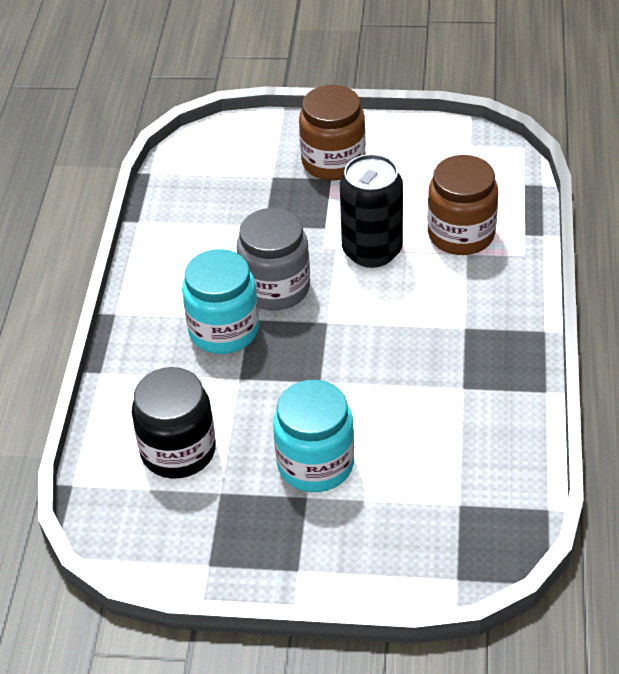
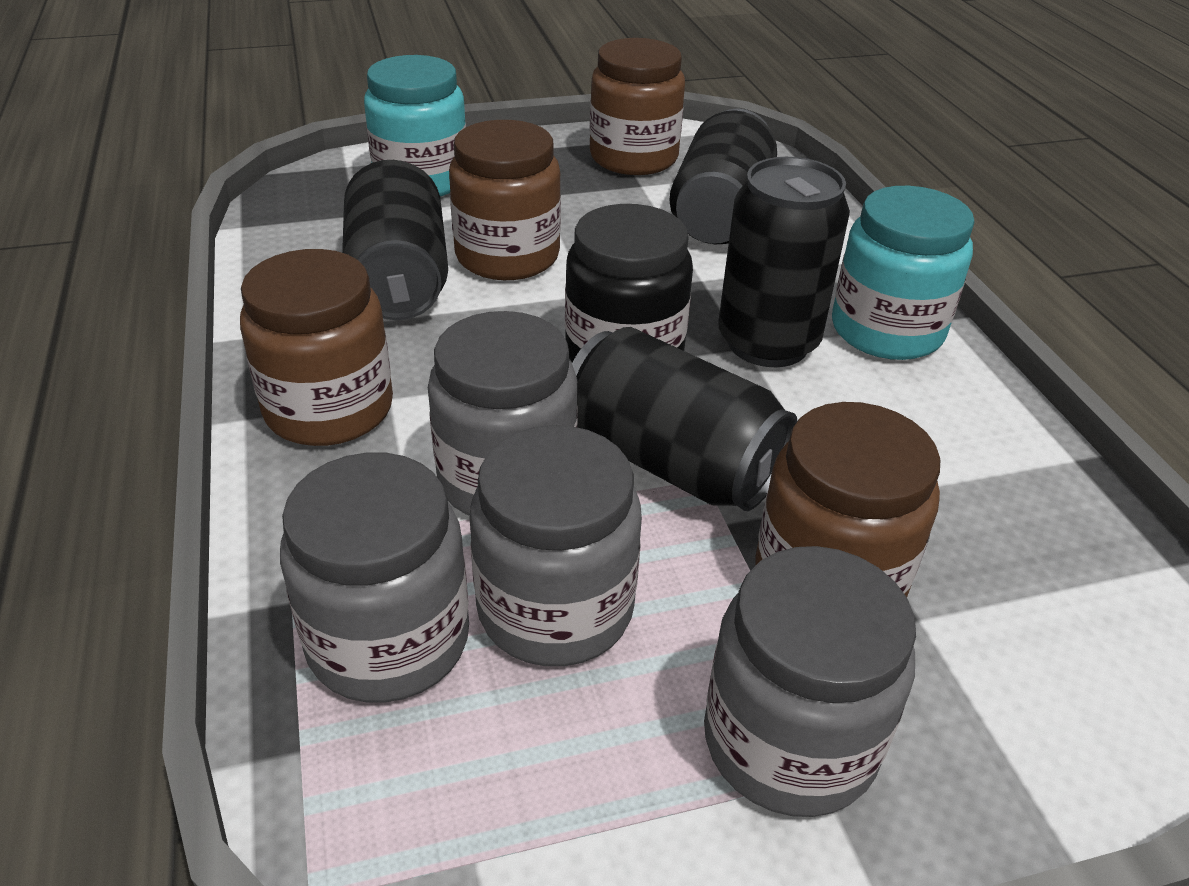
black can: 1 -> 4
brown jar: 2 -> 4
grey jar: 1 -> 4

